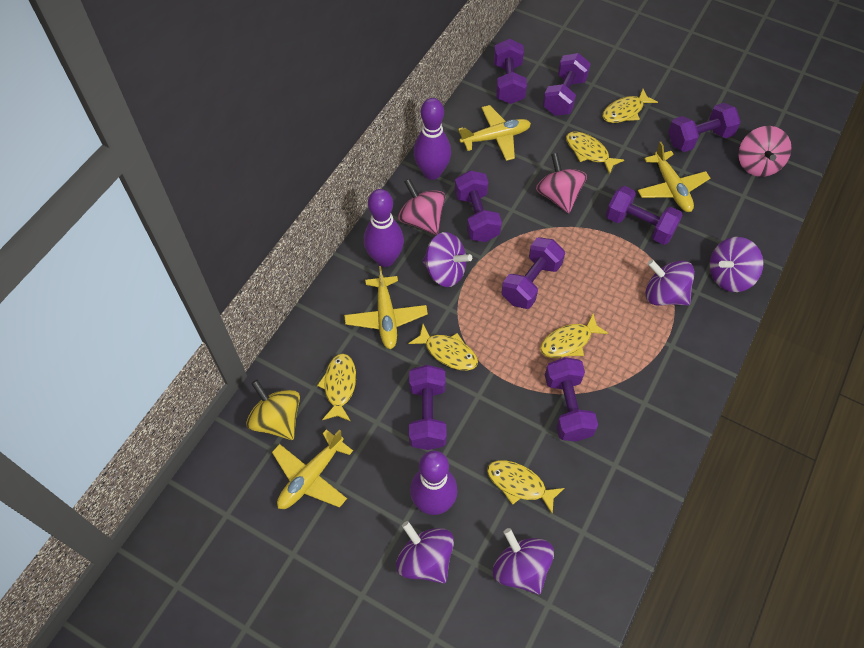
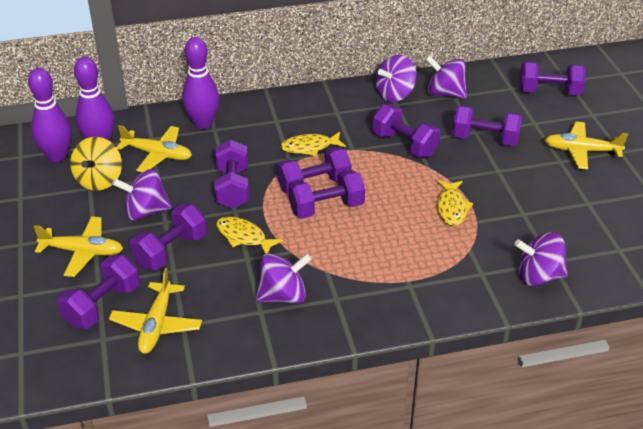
pink spinning top: 3 -> 0
yellow fish: 6 -> 3

